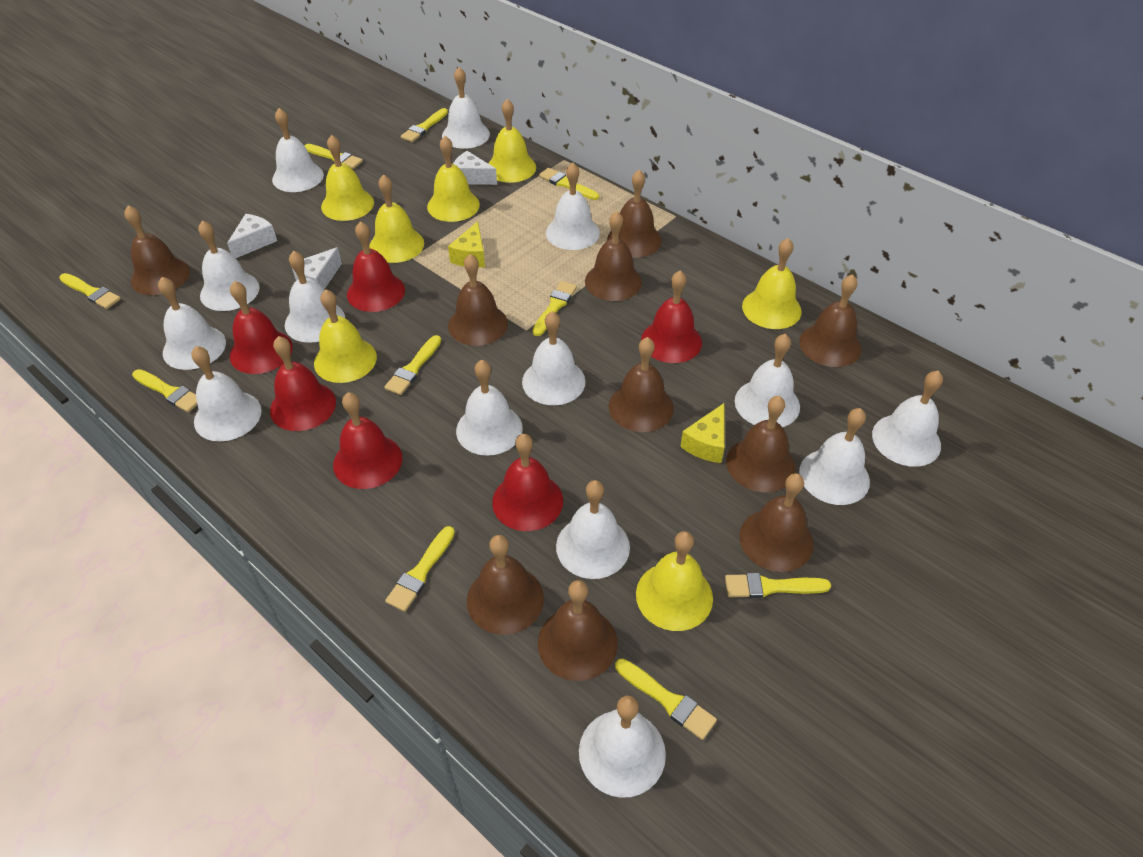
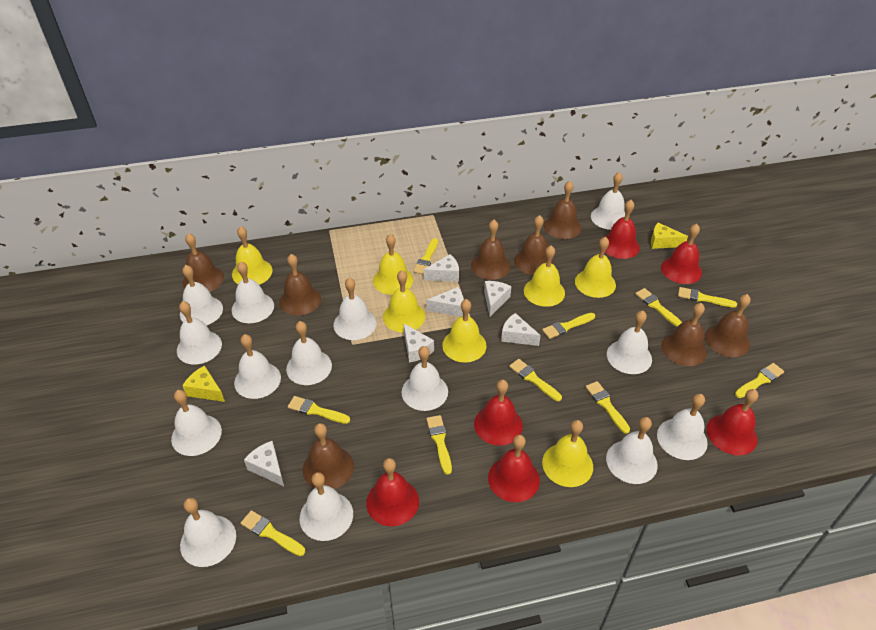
brown bell: 10 -> 8
white cheese: 3 -> 6

